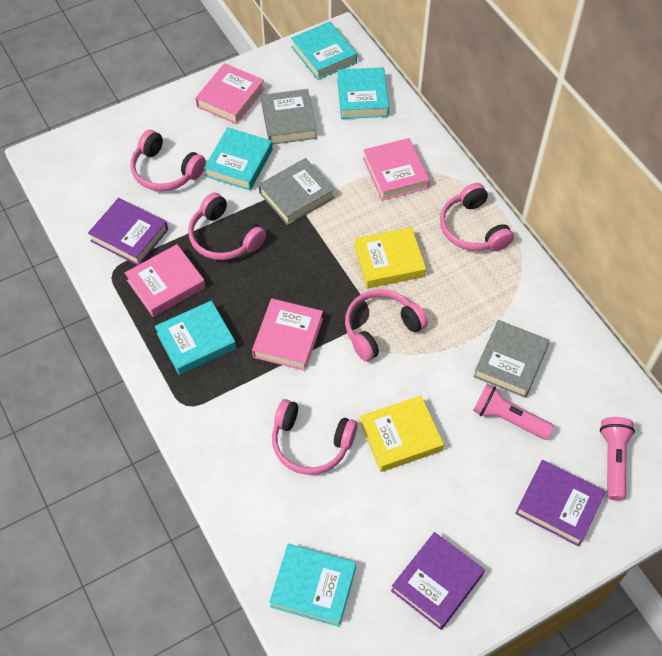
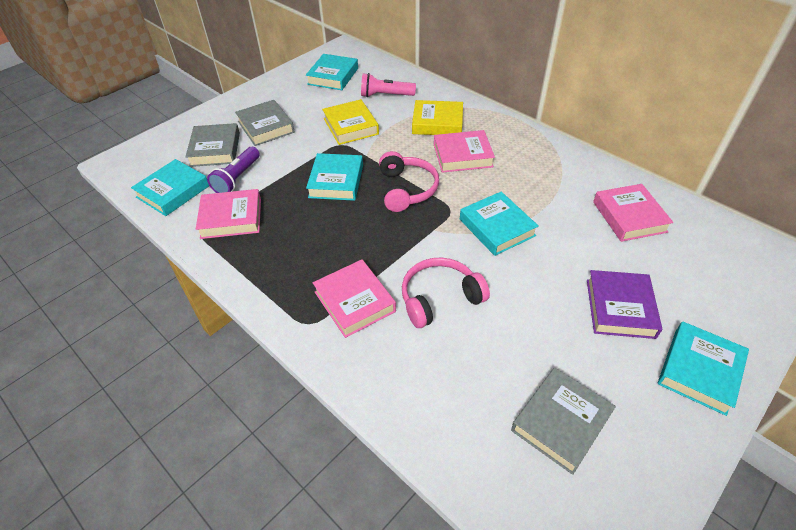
pink flashlight: 2 -> 1
pink headphones: 5 -> 2
purple book: 3 -> 1
purple flashlight: 0 -> 1

